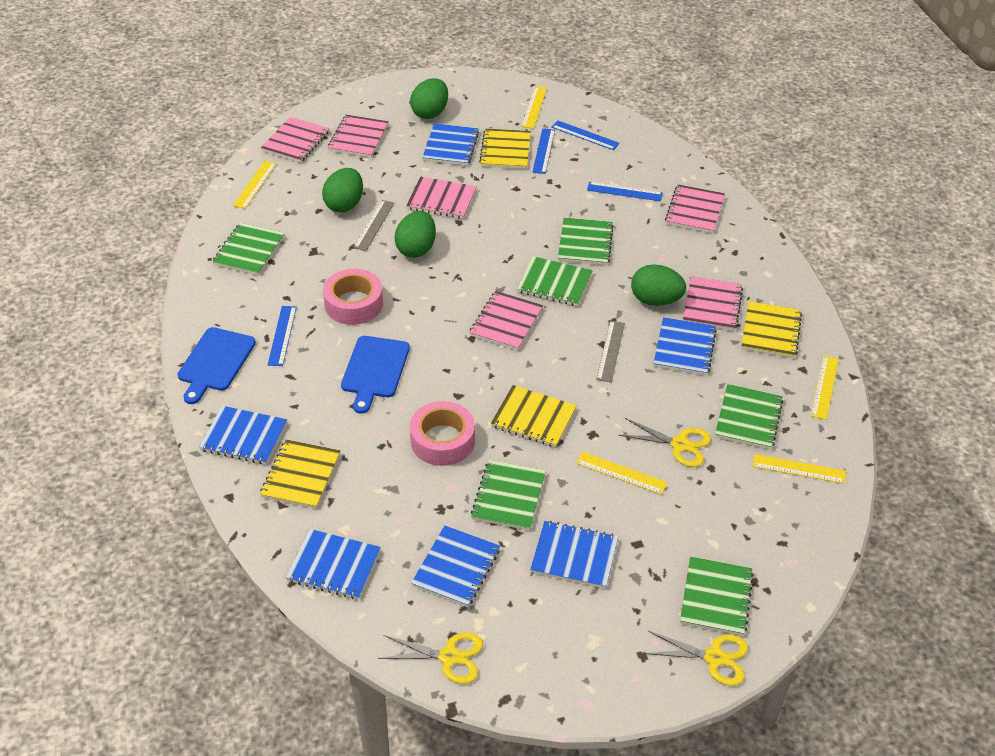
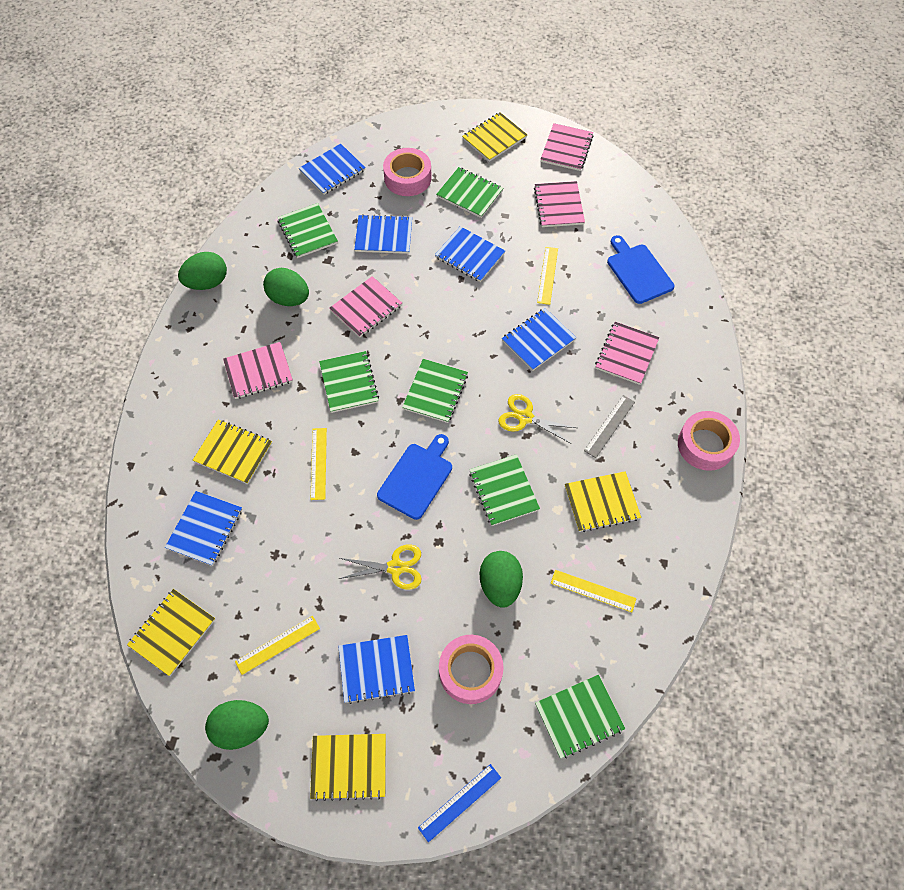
blue ruler: 4 -> 1
grey ruler: 2 -> 1
pink notebook: 6 -> 5
pink tape: 2 -> 3
yellow notebook: 4 -> 5
yellow ruler: 5 -> 4
yellow scissors: 3 -> 2

